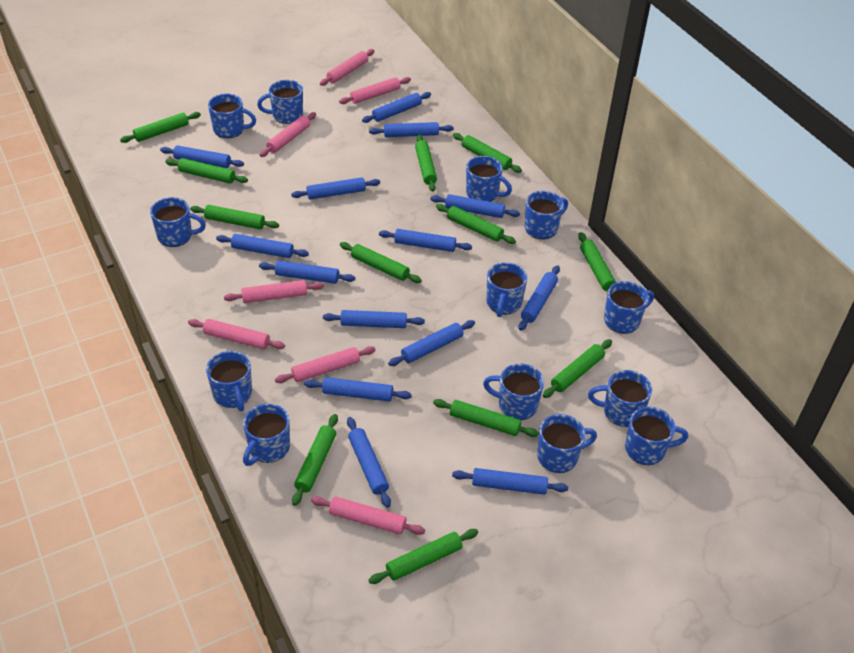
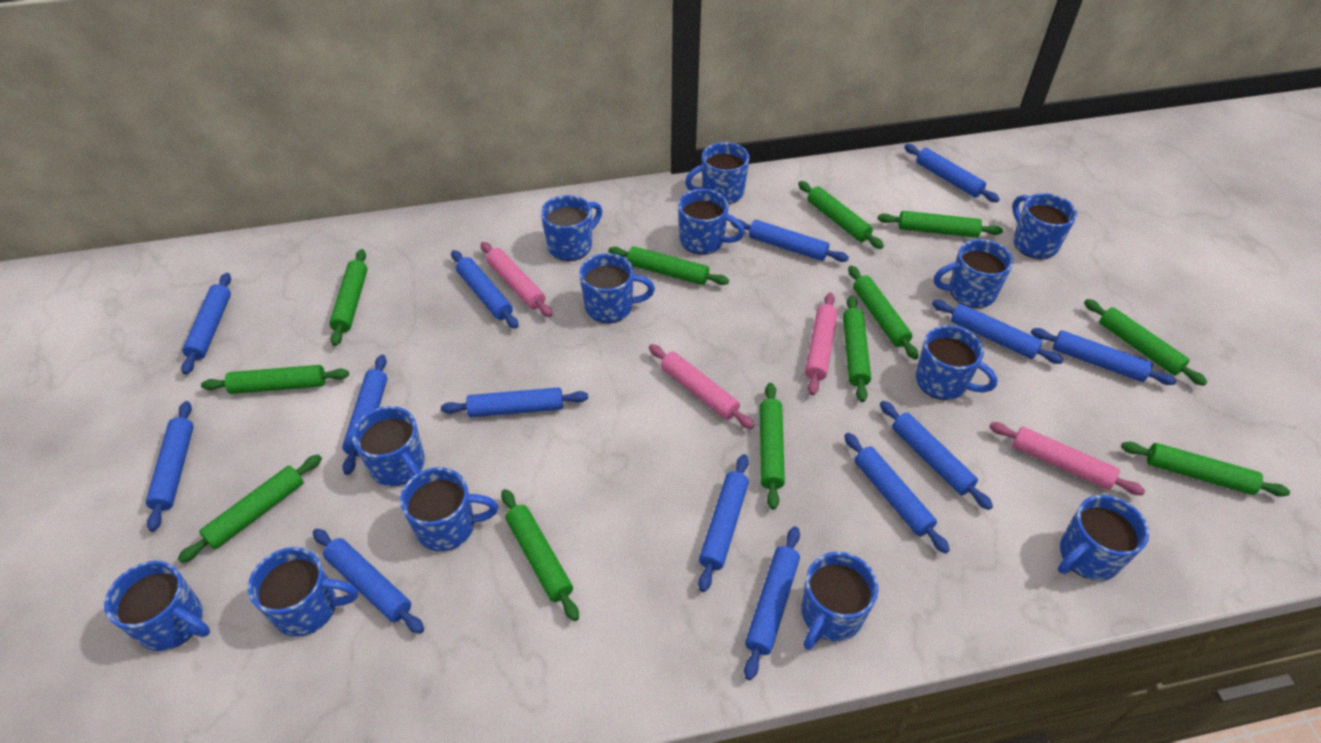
pink rolling pin: 7 -> 4

